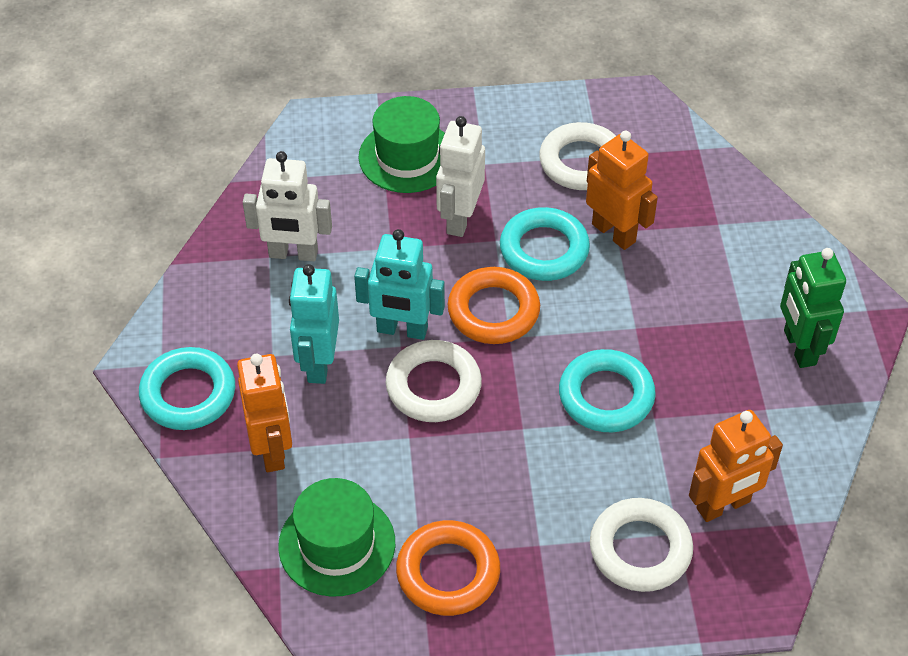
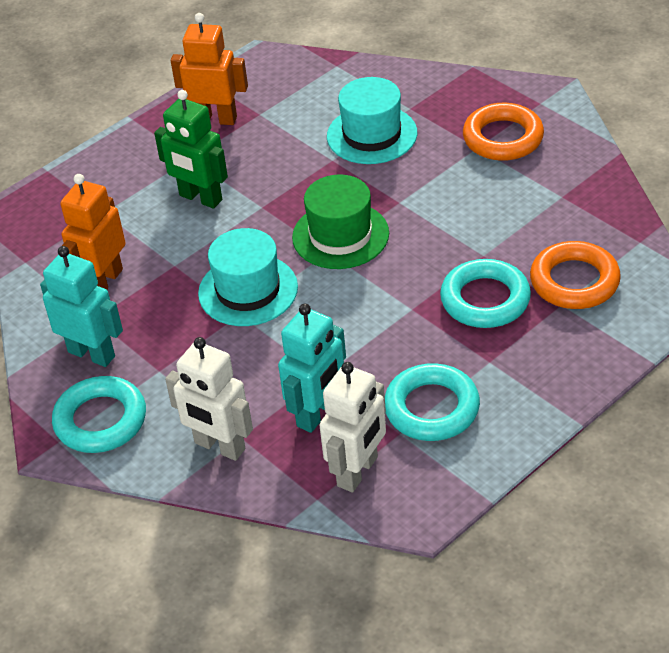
green hat: 2 -> 1
orange robot: 3 -> 2
turquoise hat: 0 -> 2
white ring: 3 -> 0

